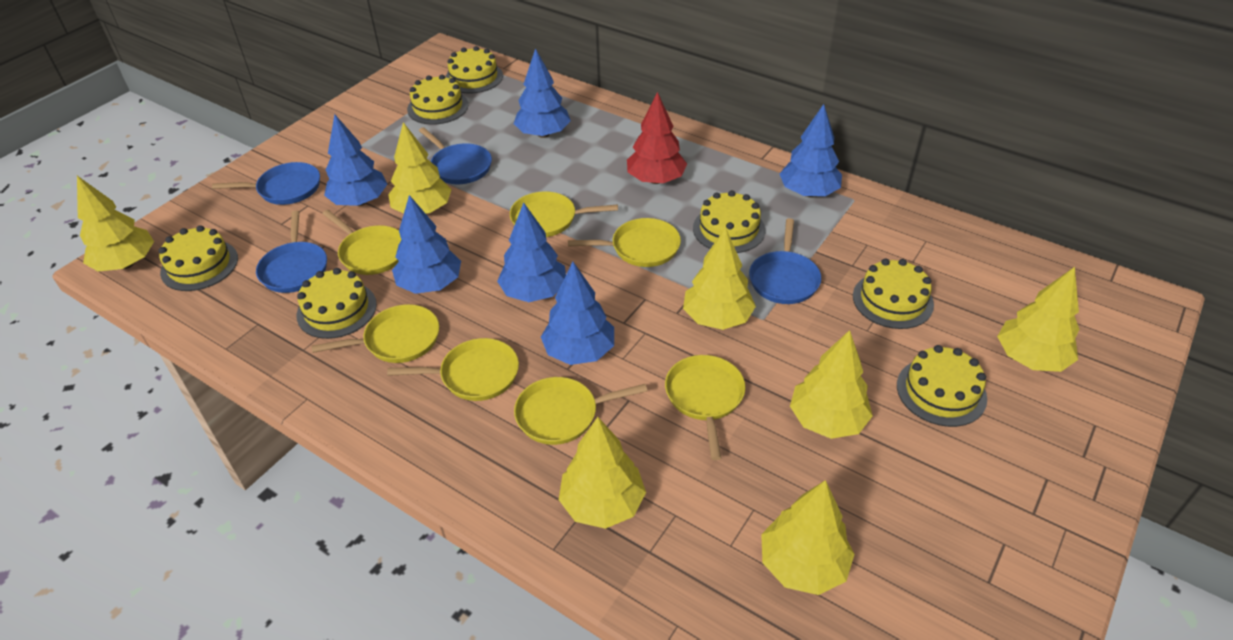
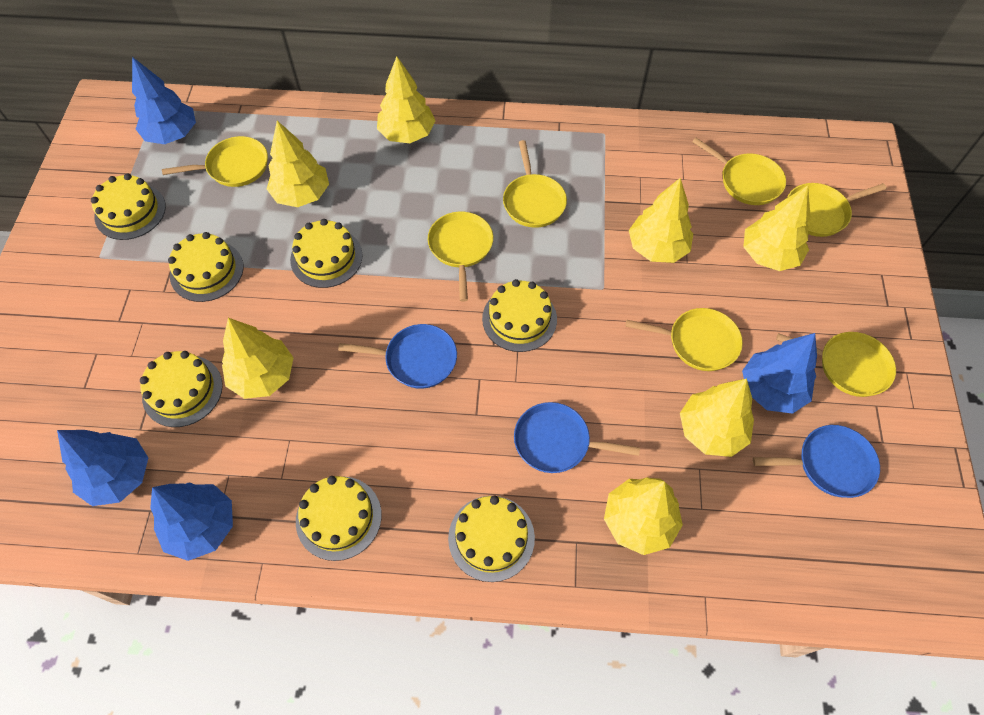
blue pan: 4 -> 3
blue tree: 6 -> 4
red tree: 1 -> 0

